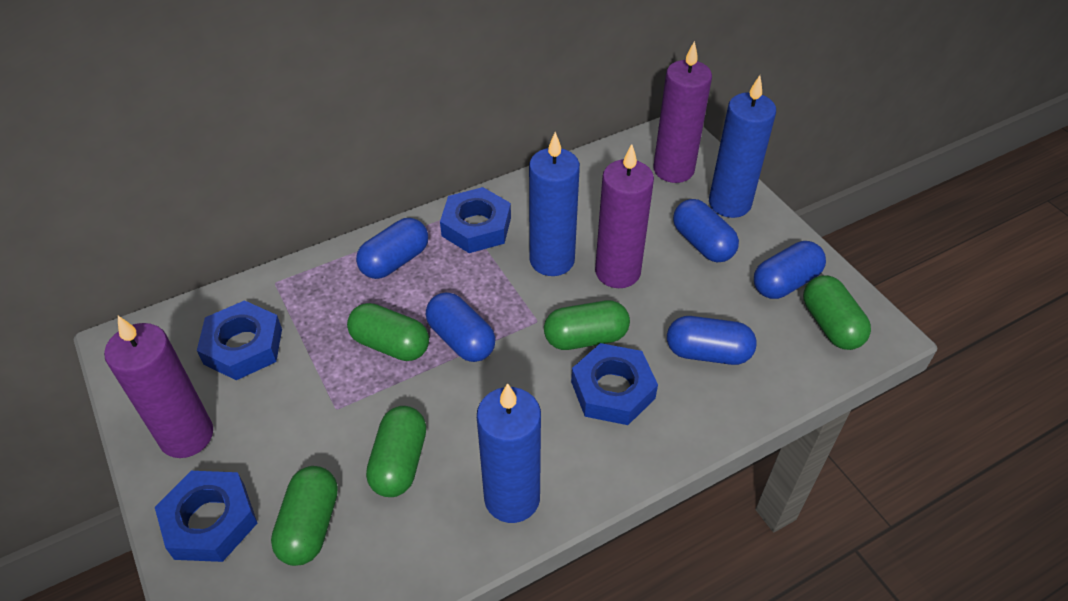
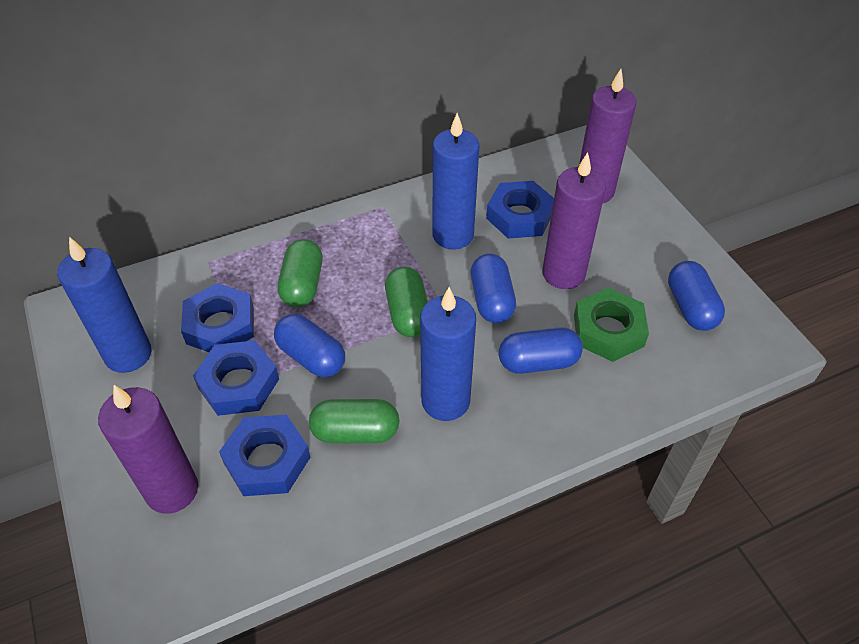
blue capsule: 5 -> 4
green capsule: 5 -> 3
green nut: 0 -> 1

